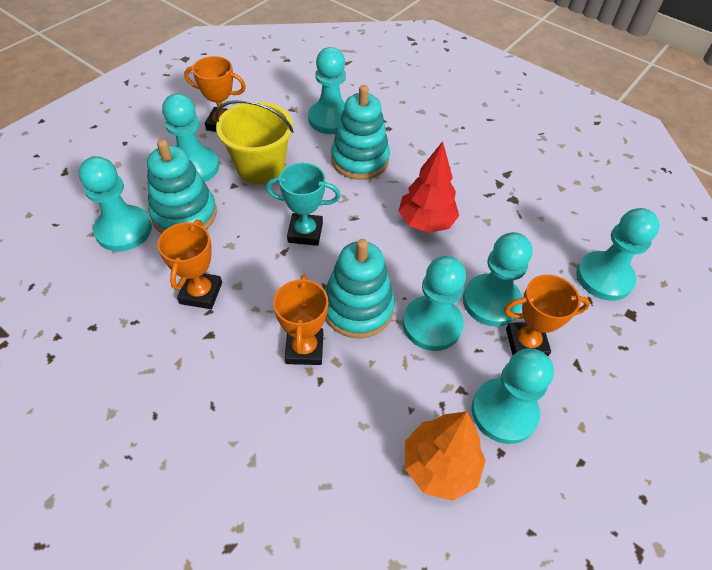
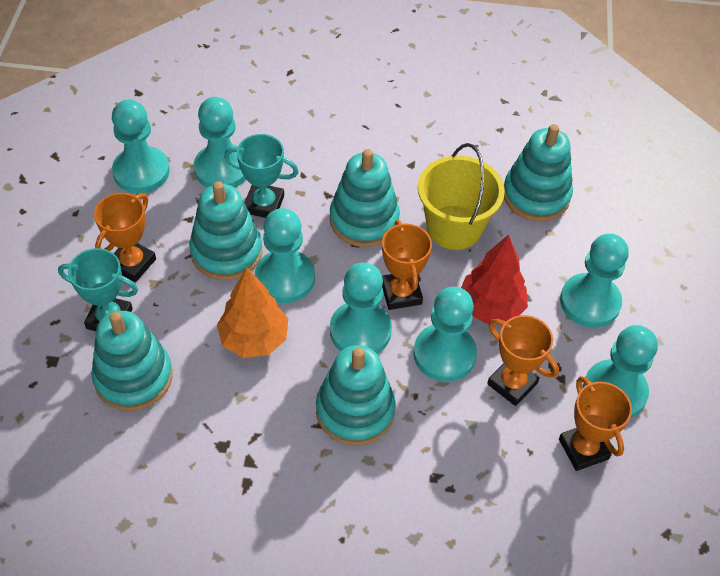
turquoise stacking toy: 3 -> 5
turquoise trophy: 1 -> 2

